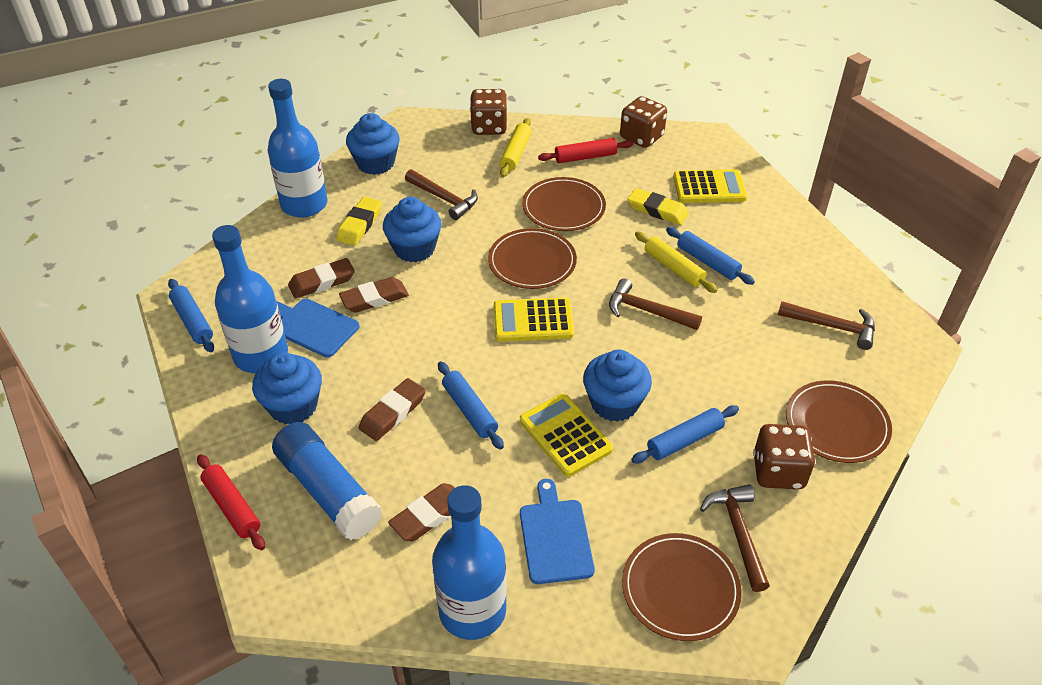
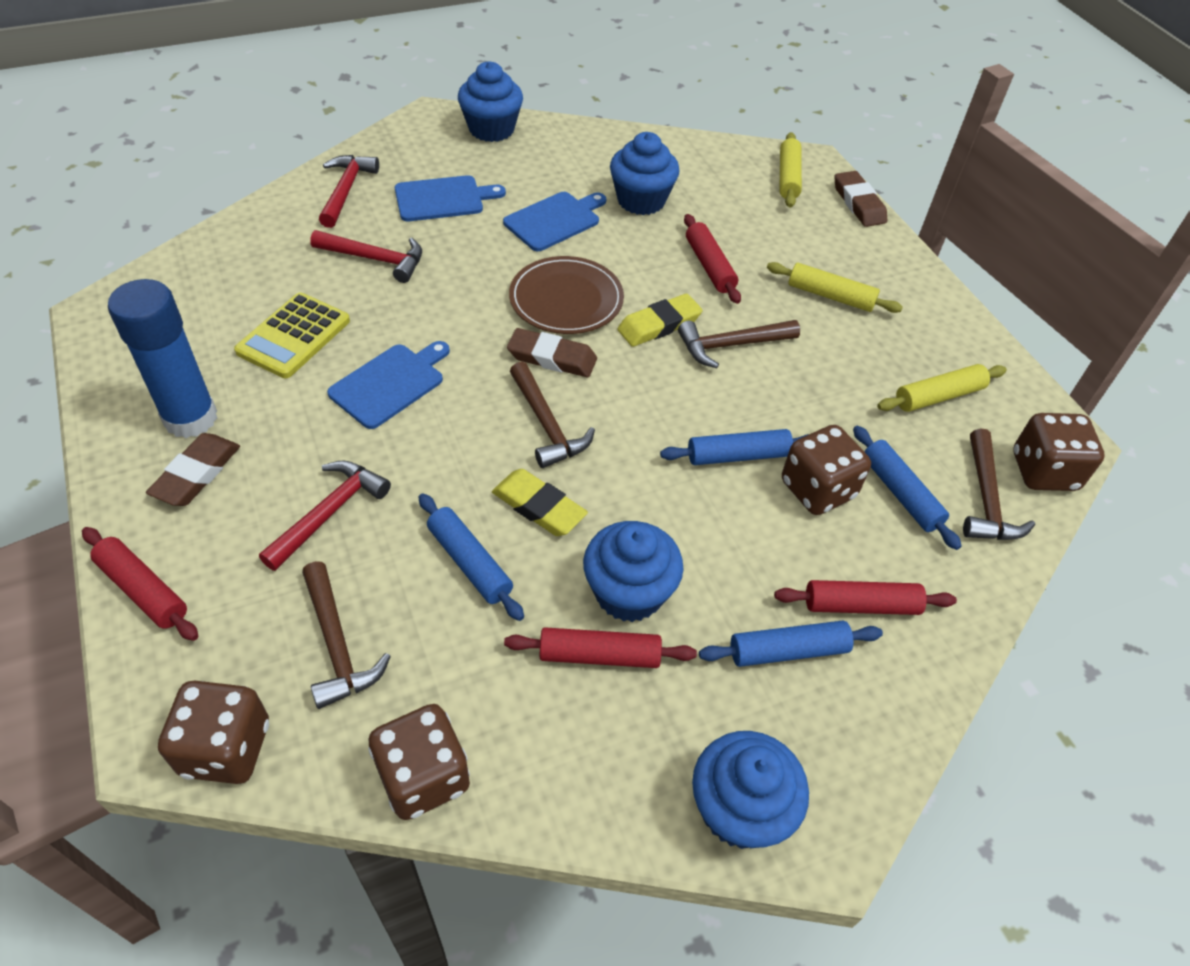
blue bottle: 3 -> 0
blue cutting board: 2 -> 3
brown dice: 3 -> 4
brown eraser: 4 -> 3
brown plate: 4 -> 1
red hammer: 0 -> 3
red rolling pin: 2 -> 4
yellow calculator: 3 -> 1
yellow rolling pin: 2 -> 3

